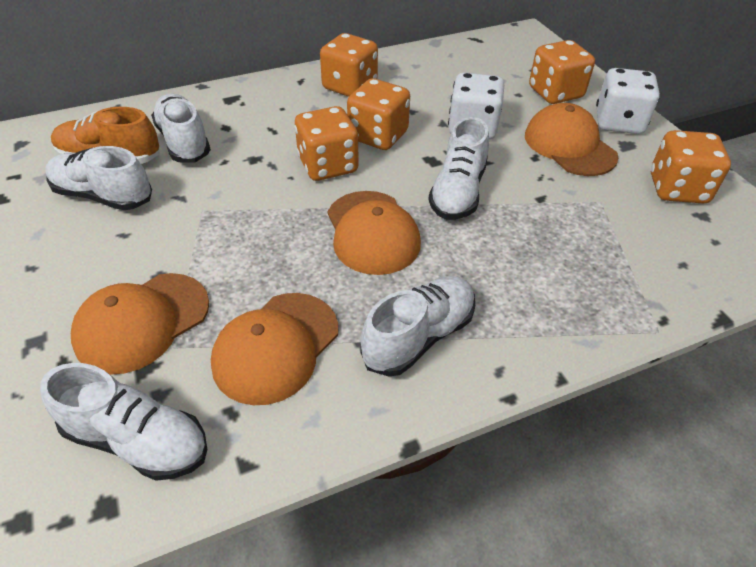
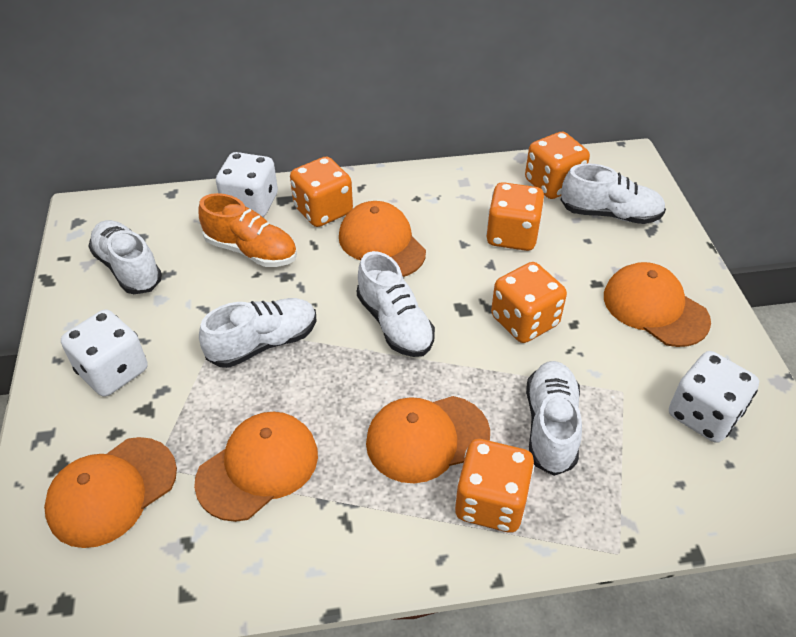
orange cap: 4 -> 5
white dice: 2 -> 3

